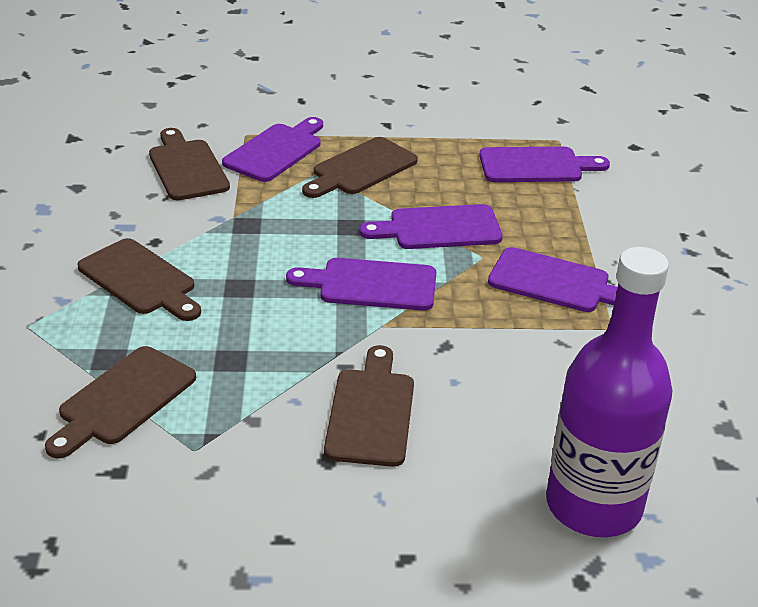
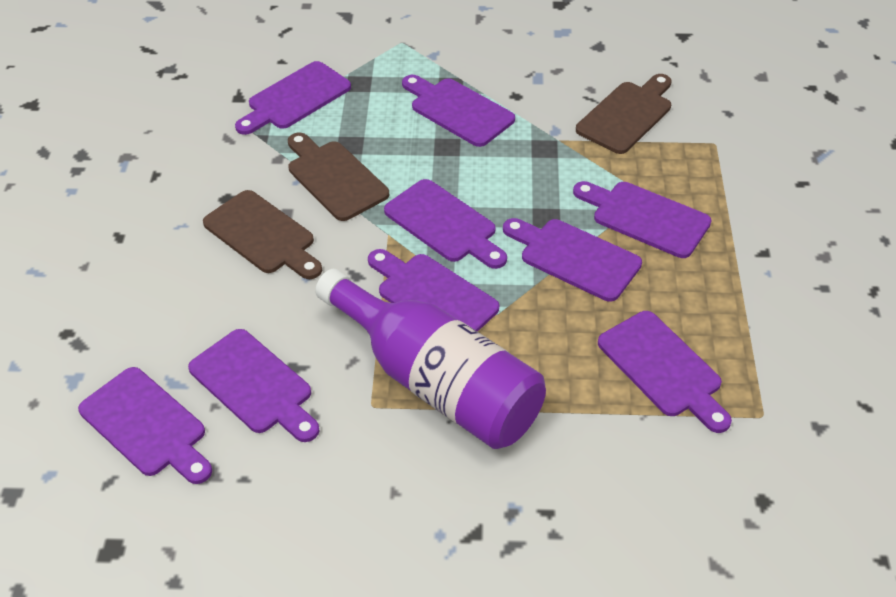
brown cutting board: 5 -> 3
purple cutting board: 5 -> 9

